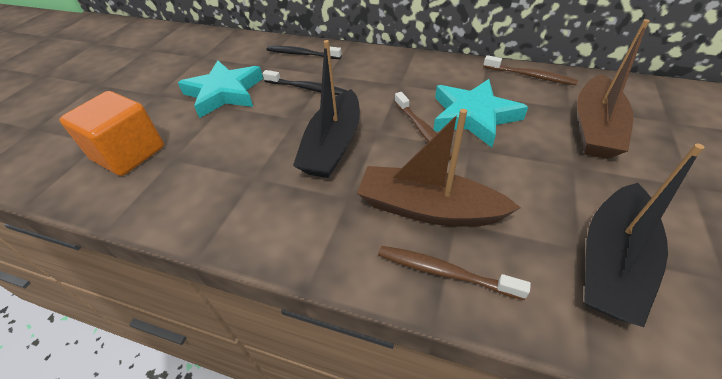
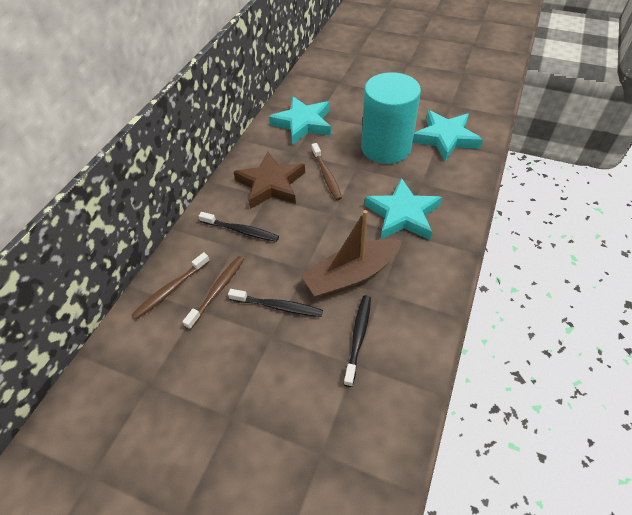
black boat: 2 -> 0
black toothbrush: 2 -> 3
brown boat: 2 -> 1
brown star: 0 -> 1
orange cube: 1 -> 0
turquoise cylinder: 0 -> 1
turquoise star: 2 -> 3

